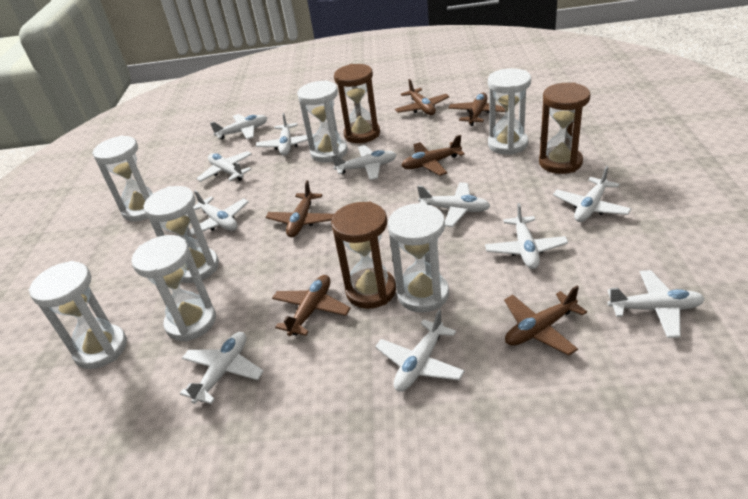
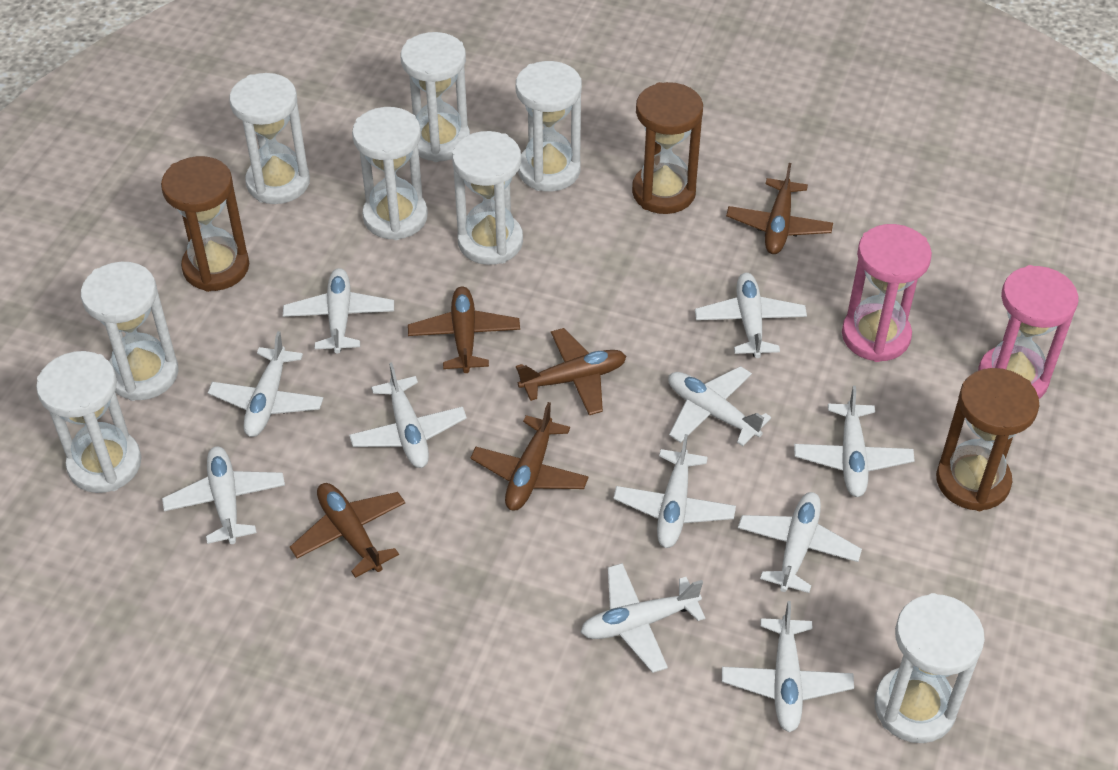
brown plane: 6 -> 5
pink hourglass: 0 -> 2
white hourglass: 7 -> 8

